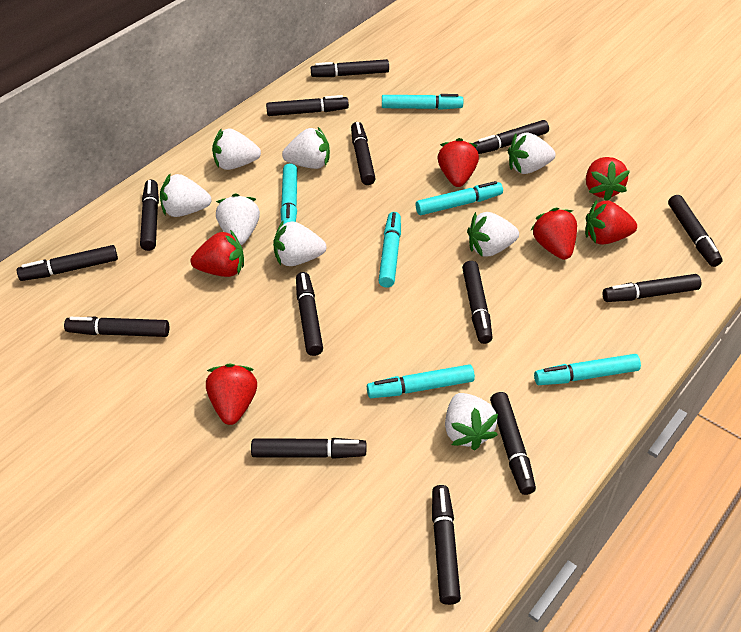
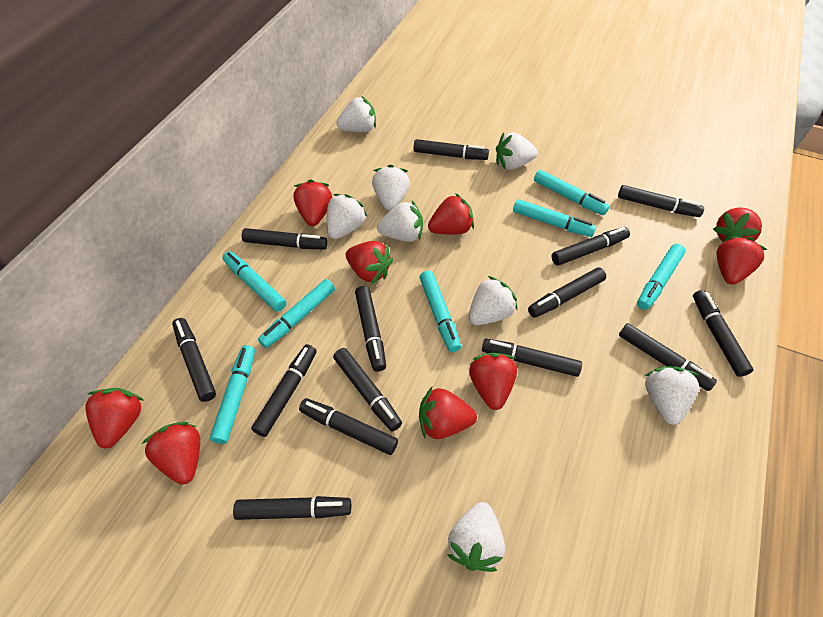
red strawberry: 6 -> 9
turquoise marker: 6 -> 7

